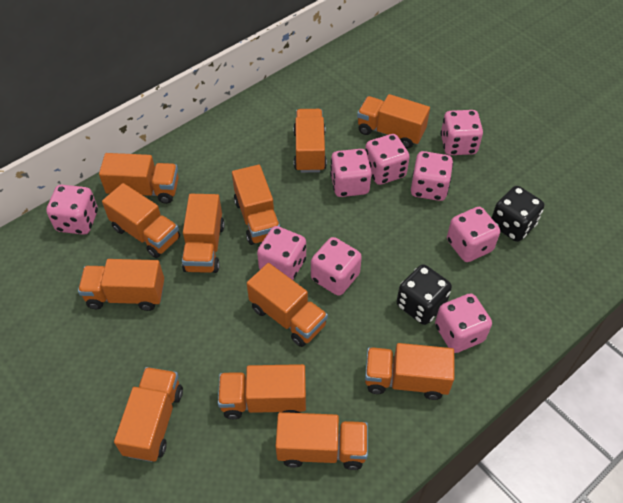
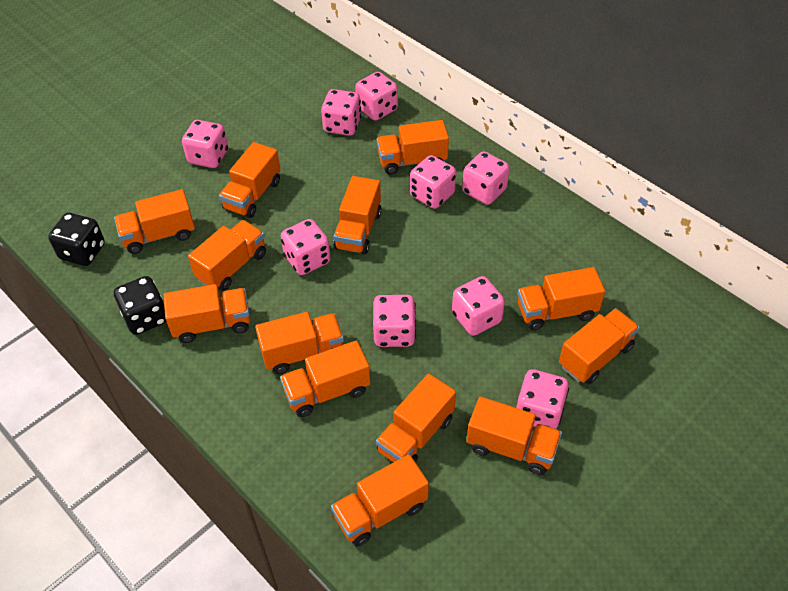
orange truck: 12 -> 13

